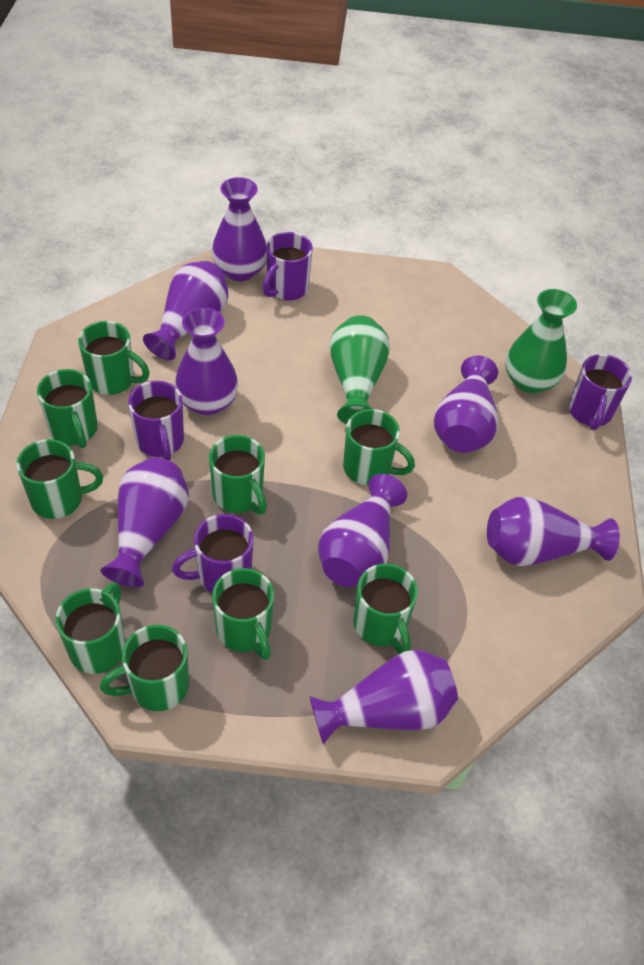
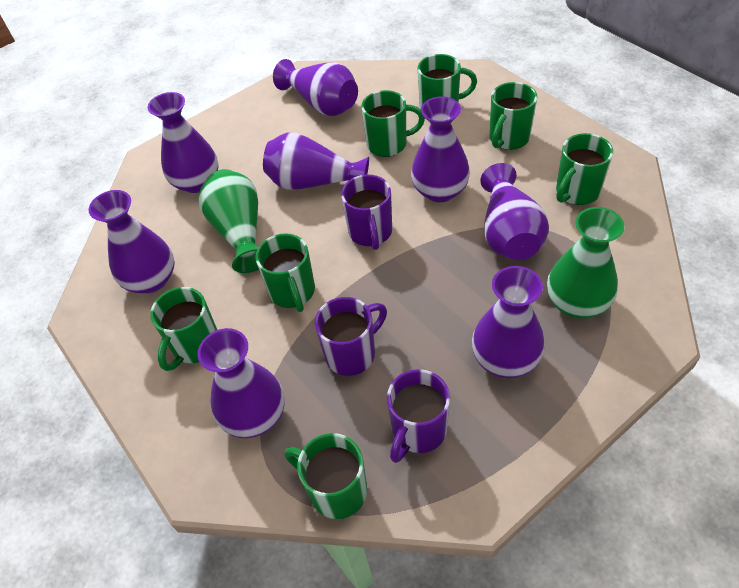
green mug: 9 -> 7
purple mug: 4 -> 3

